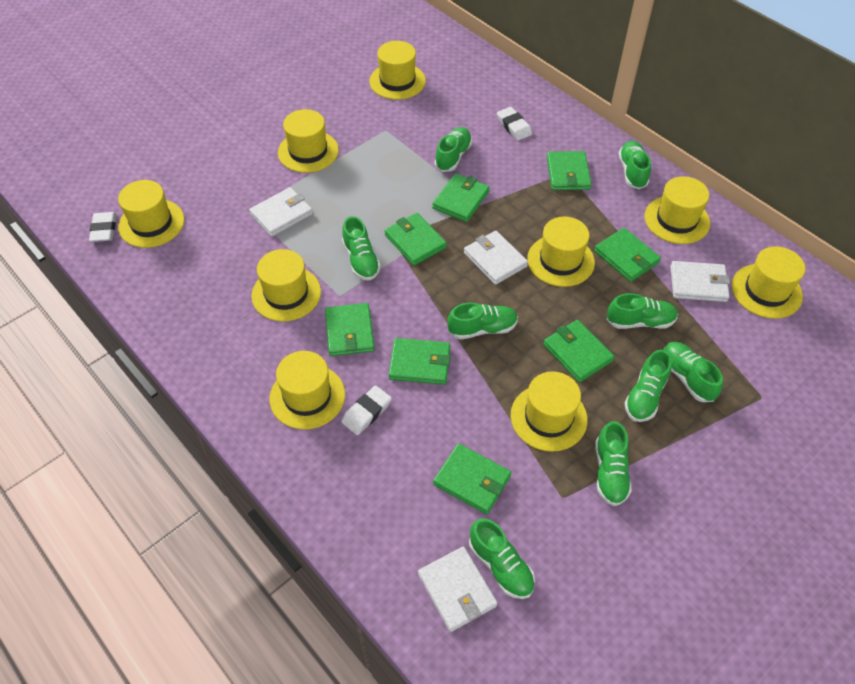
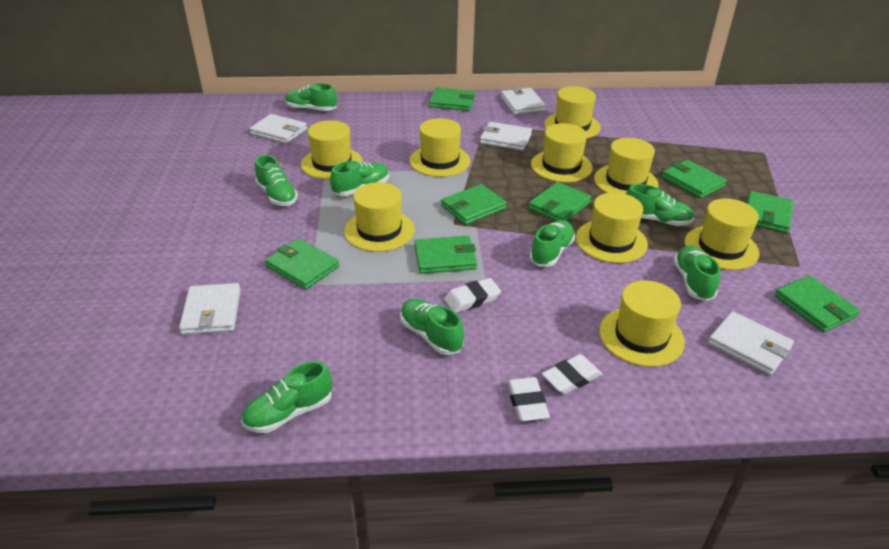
green shoe: 9 -> 8
white wallet: 4 -> 5

